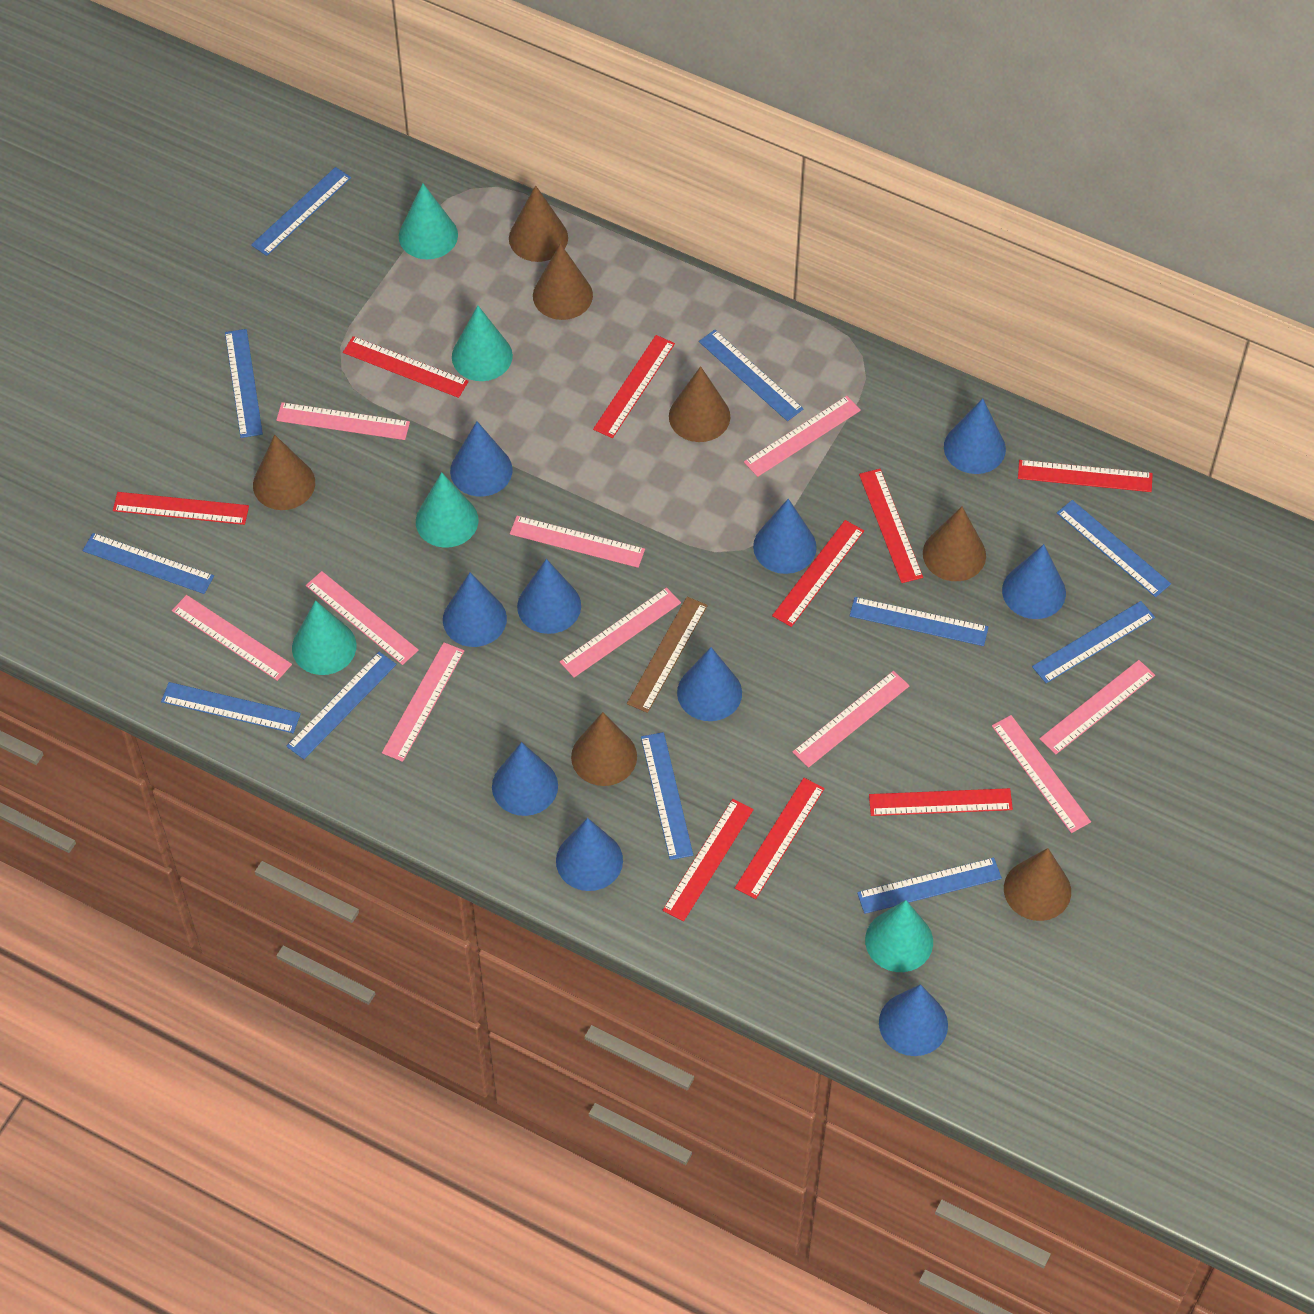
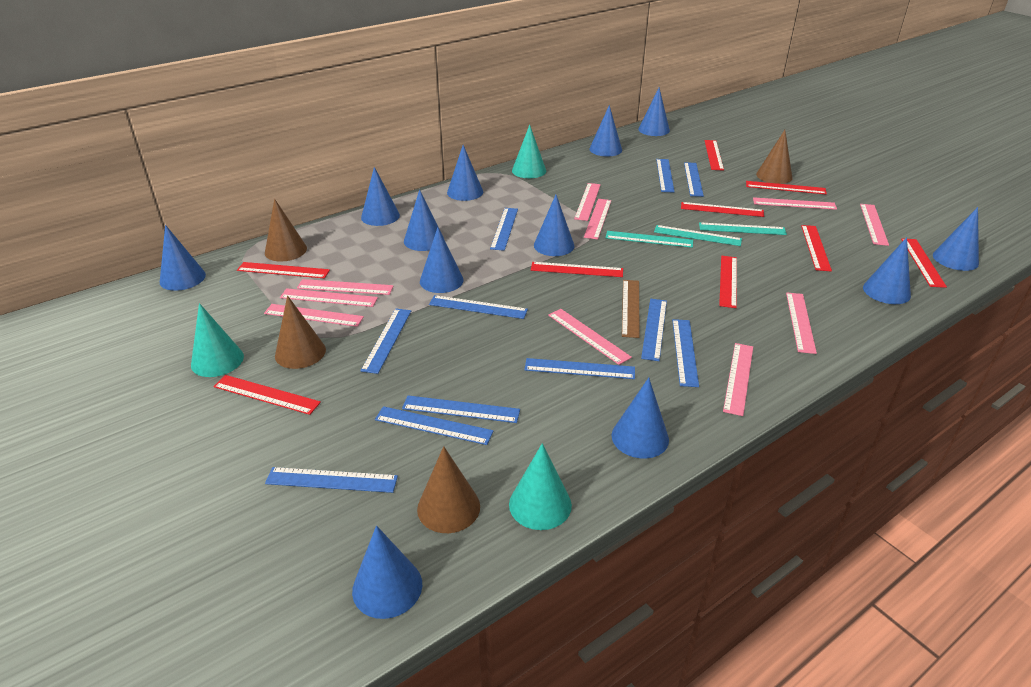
blue cone: 10 -> 12
brown cone: 7 -> 4
turquoise cone: 5 -> 3
turquoise ruler: 0 -> 3

